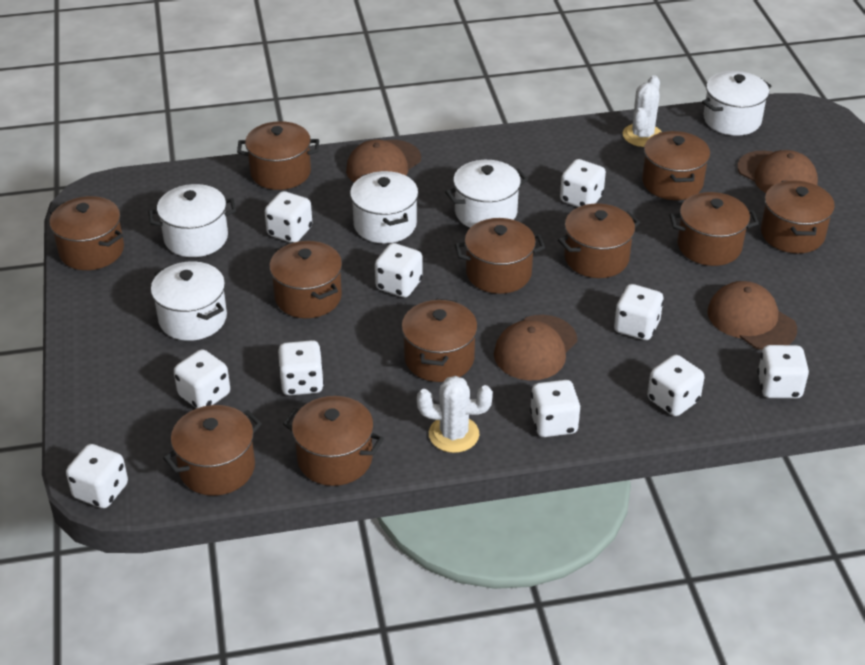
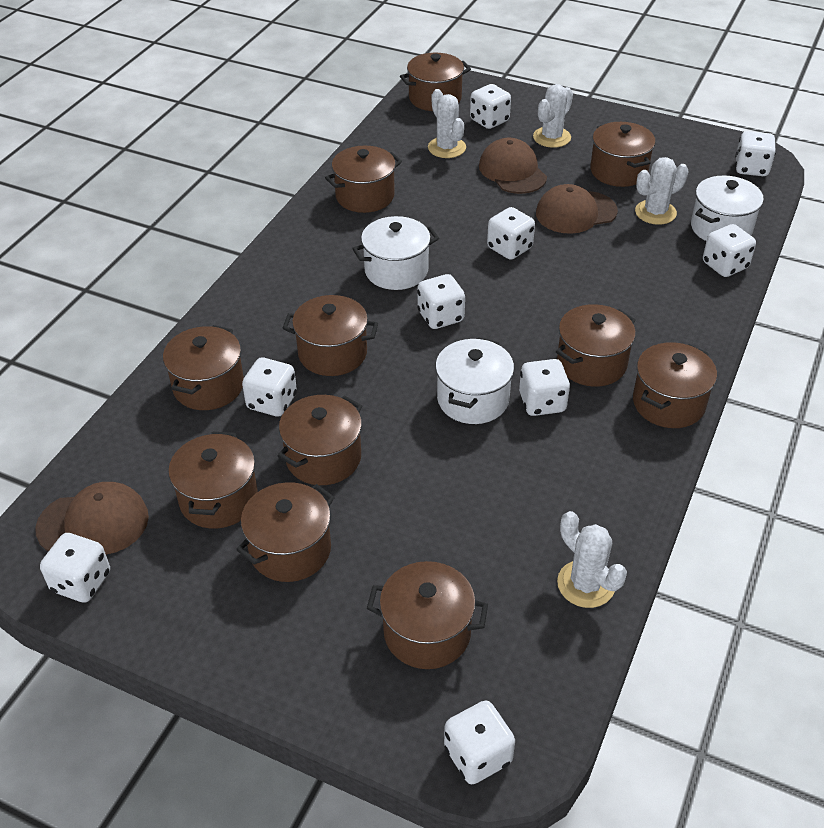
brown cap: 4 -> 3
white cactus: 2 -> 4
white dice: 10 -> 9
white pot: 5 -> 3

